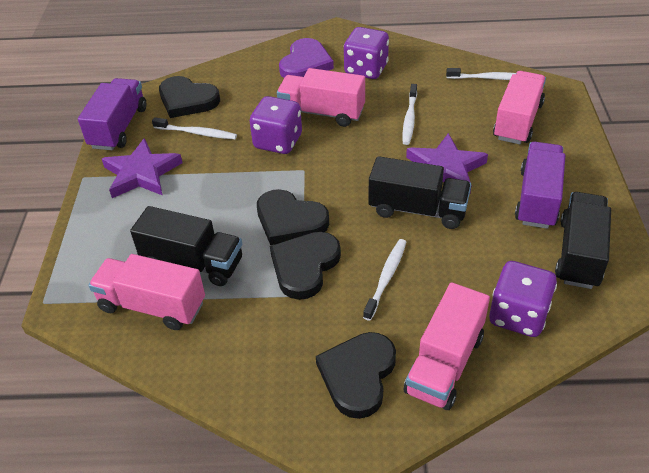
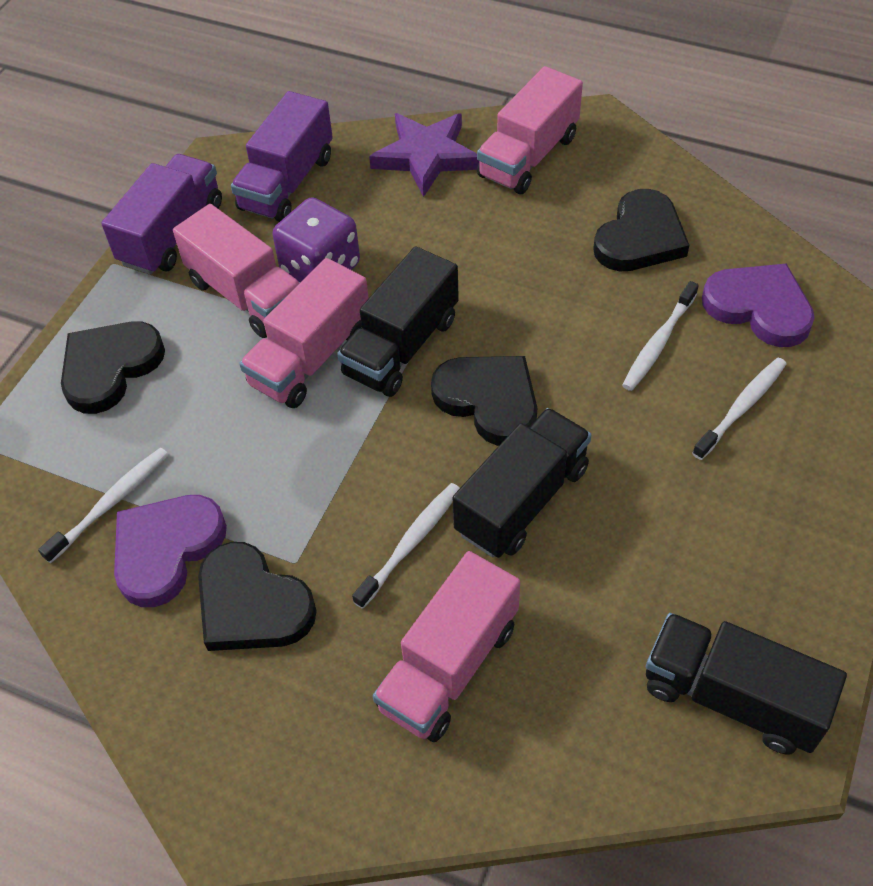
purple dice: 3 -> 1
purple heart: 1 -> 2
purple star: 2 -> 1

